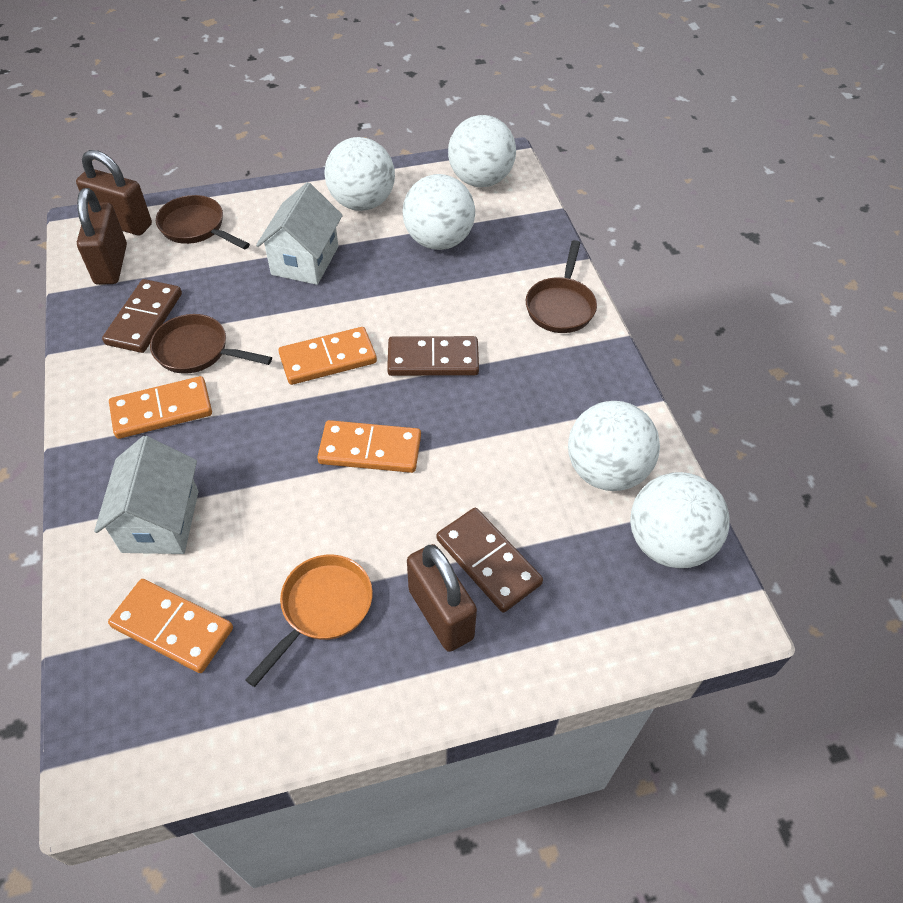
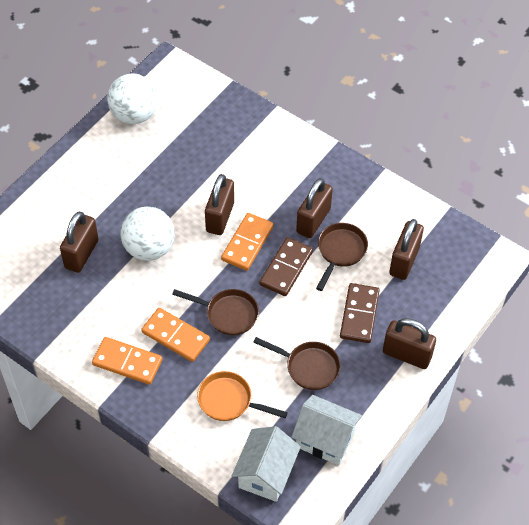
brown domino: 3 -> 2
brown padlock: 3 -> 5
orange domino: 4 -> 3
white ball: 5 -> 2

